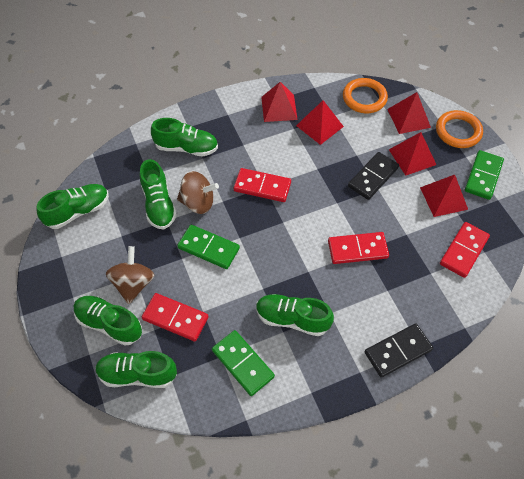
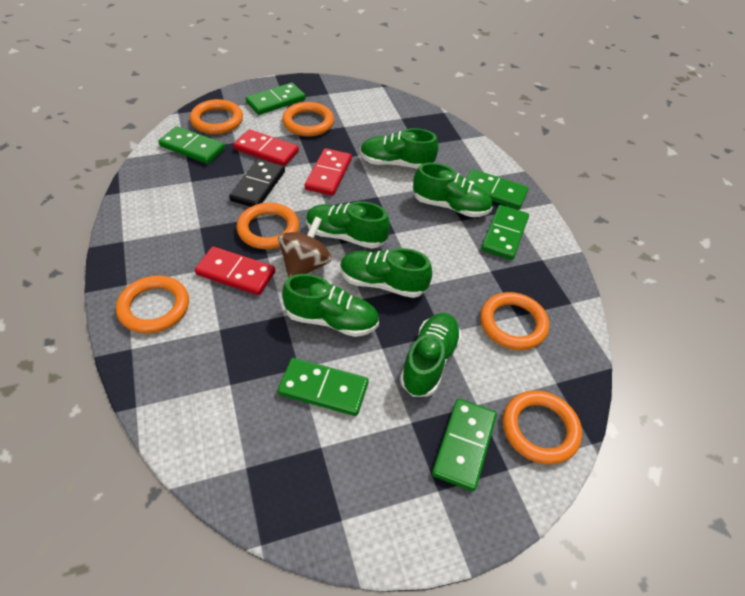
black domino: 2 -> 1
brown spinning top: 2 -> 1
green domino: 3 -> 6
orange ring: 2 -> 6
red domino: 4 -> 3
red pyramid: 5 -> 0

